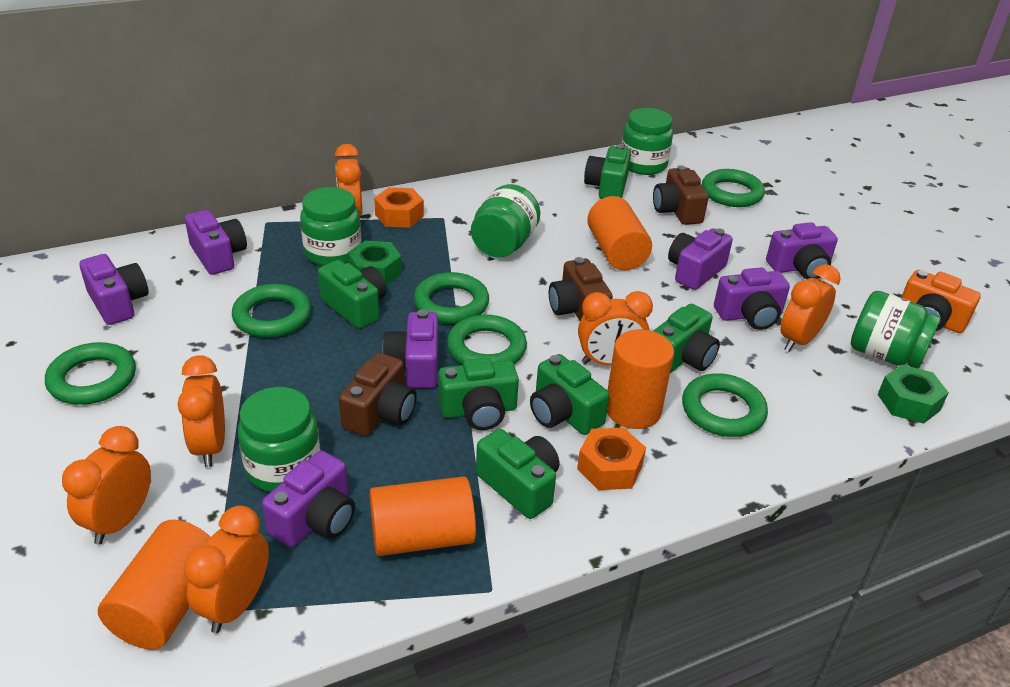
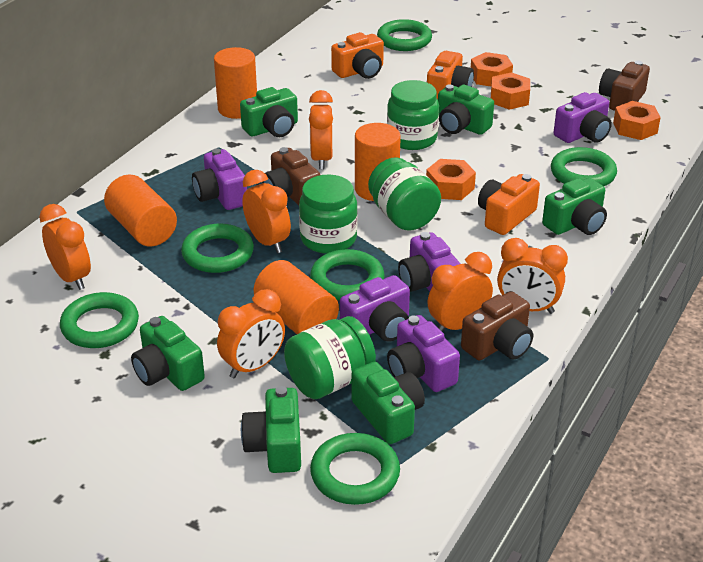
green jar: 5 -> 4
green nut: 2 -> 0
orange camera: 1 -> 3
orange nut: 2 -> 4
purple camera: 7 -> 5

